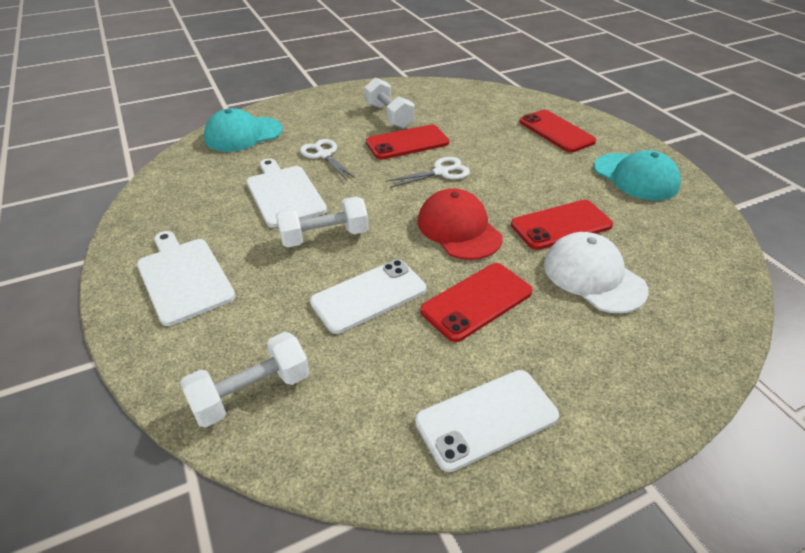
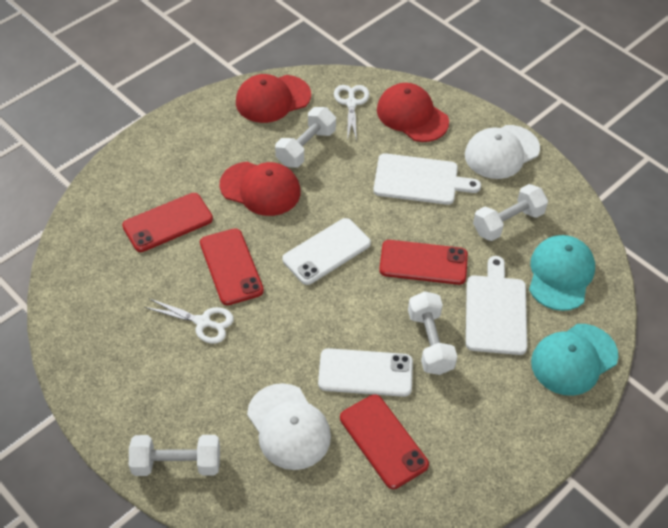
red cap: 1 -> 3
white cap: 1 -> 2
white dumbbell: 3 -> 4

